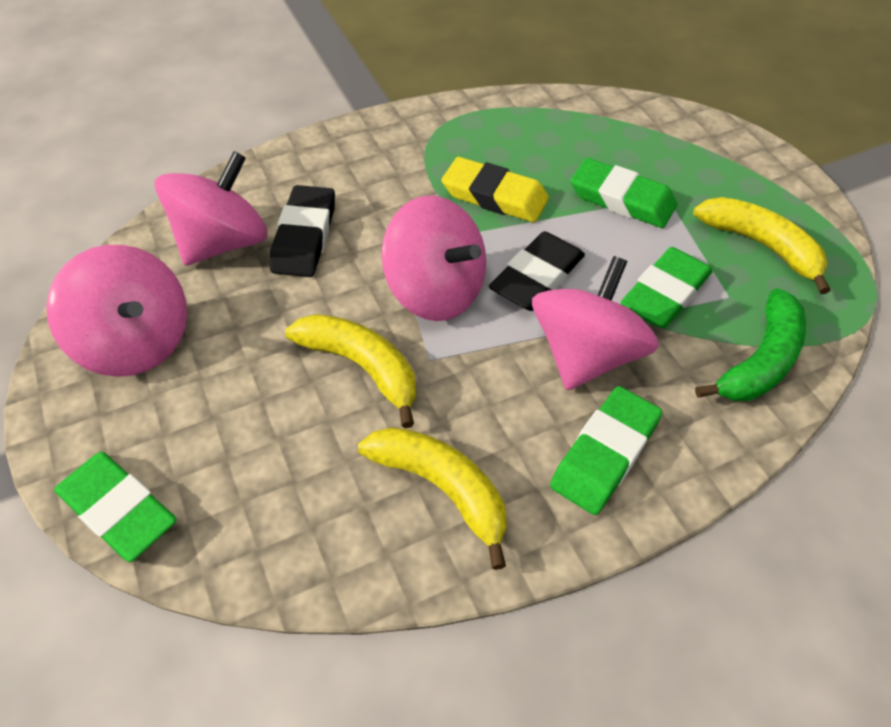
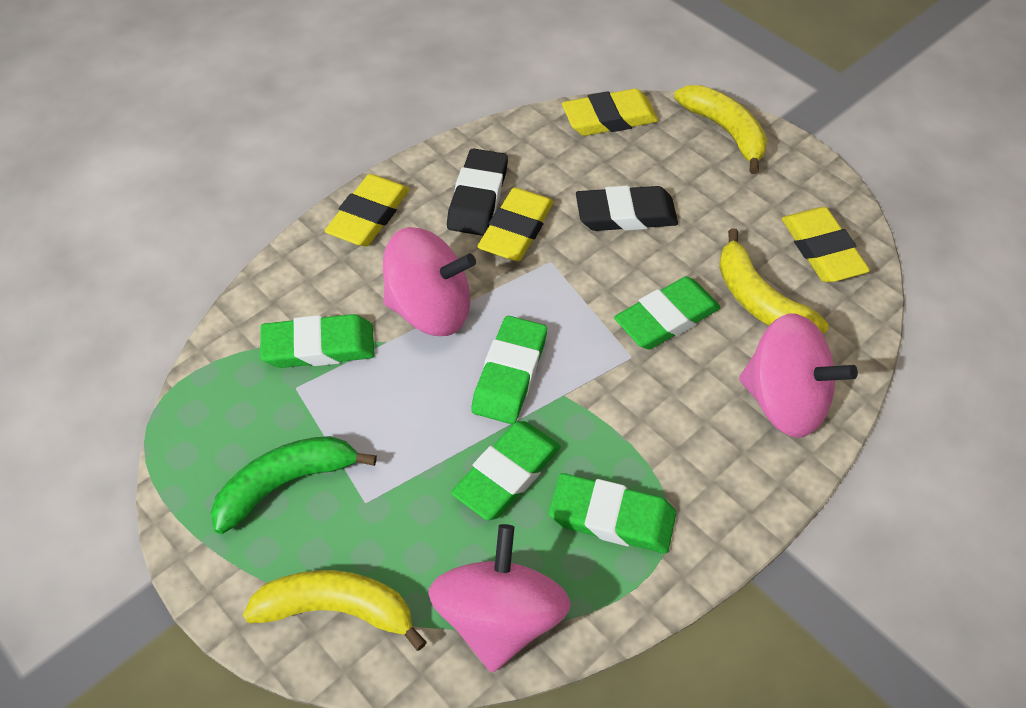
green eraser: 4 -> 5
pink spinning top: 4 -> 3
yellow eraser: 1 -> 4

